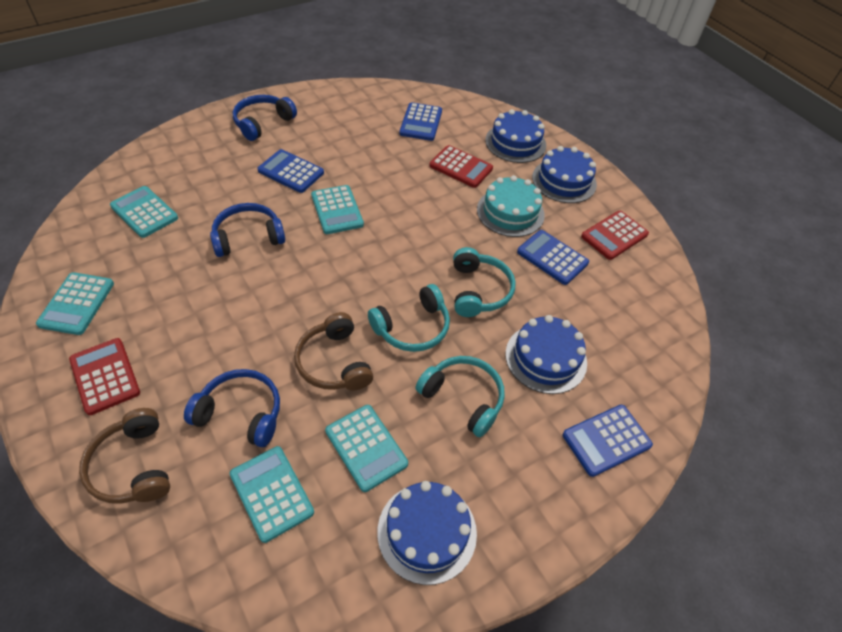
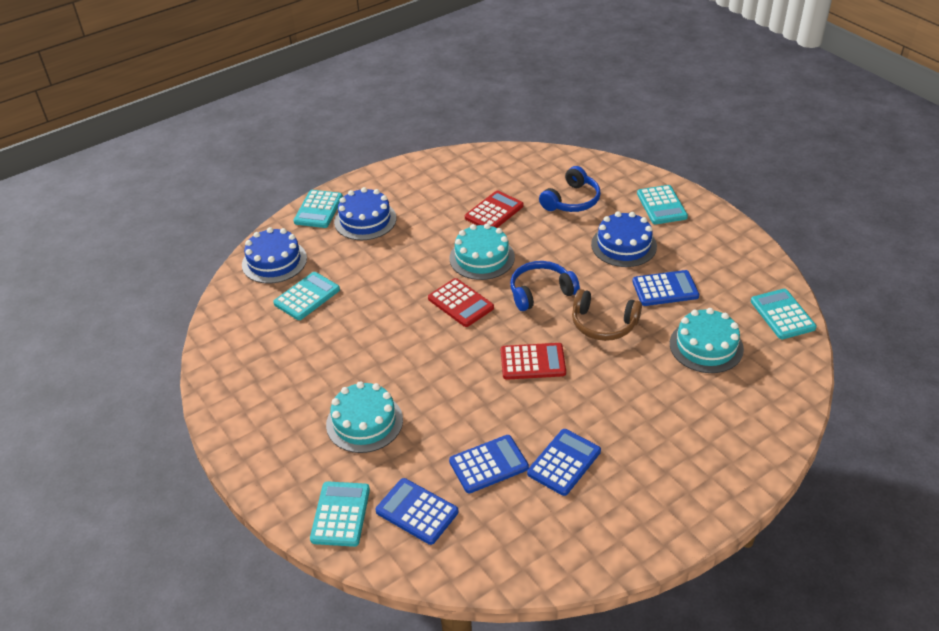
blue cake: 4 -> 3
blue headphones: 3 -> 2
brown headphones: 2 -> 1
turquoise cake: 1 -> 3
turquoise headphones: 3 -> 0

